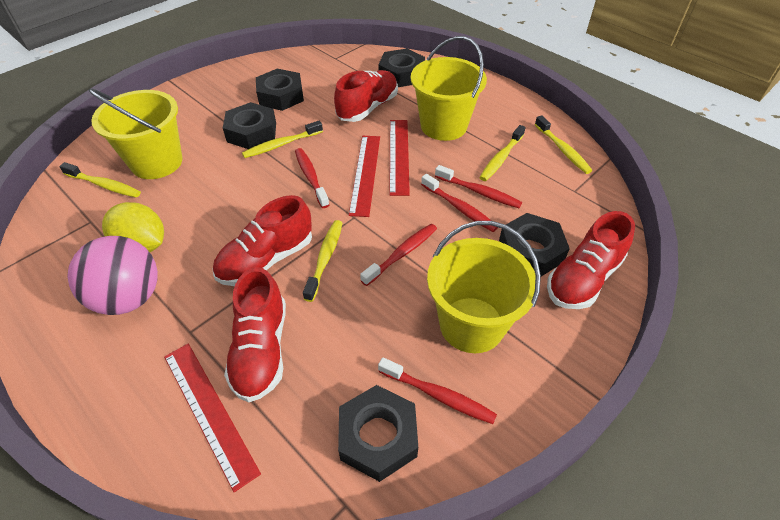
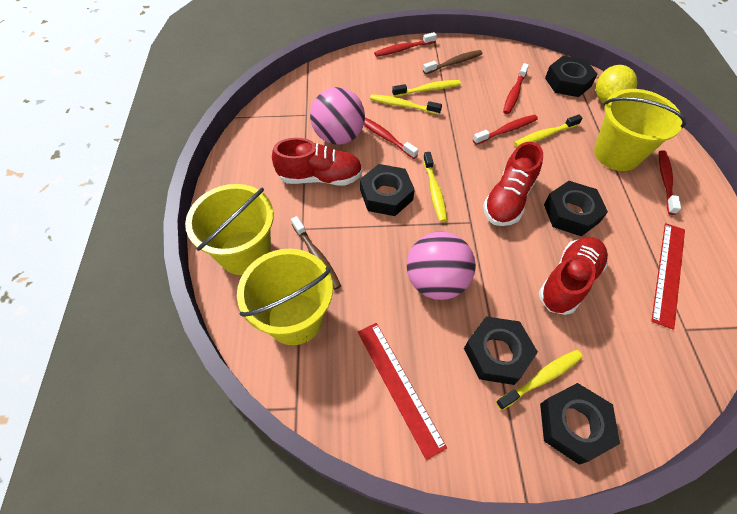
brown toothbrush: 0 -> 2
pink ball: 1 -> 2
red ruler: 3 -> 2
red shoe: 4 -> 3

